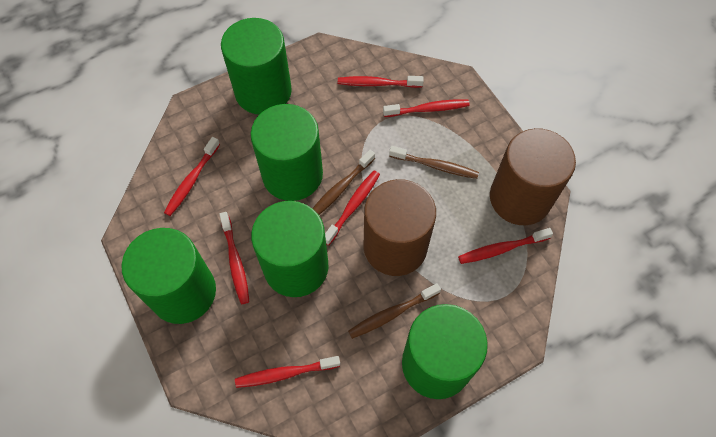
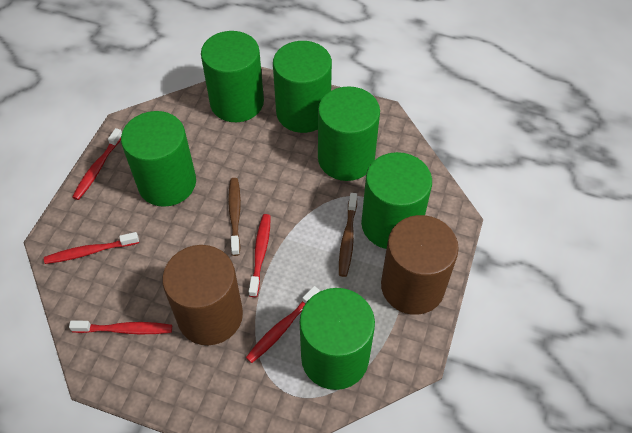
brown toothbrush: 3 -> 2
green cylinder: 5 -> 6
red toothbrush: 7 -> 5

